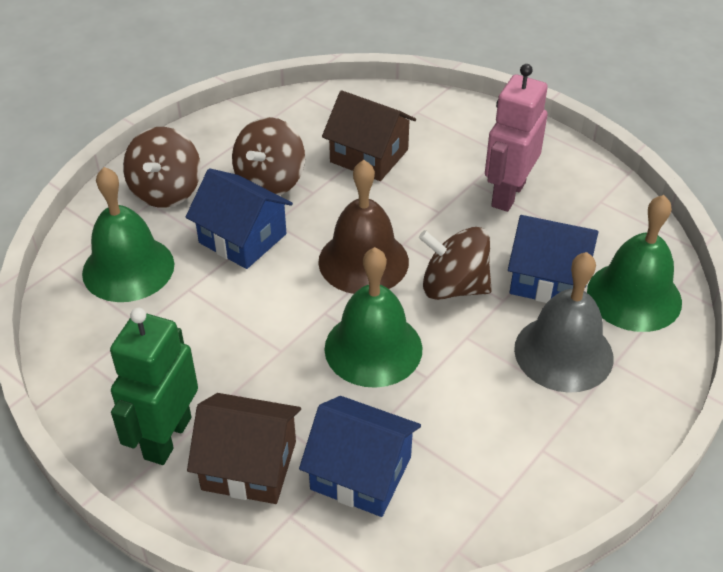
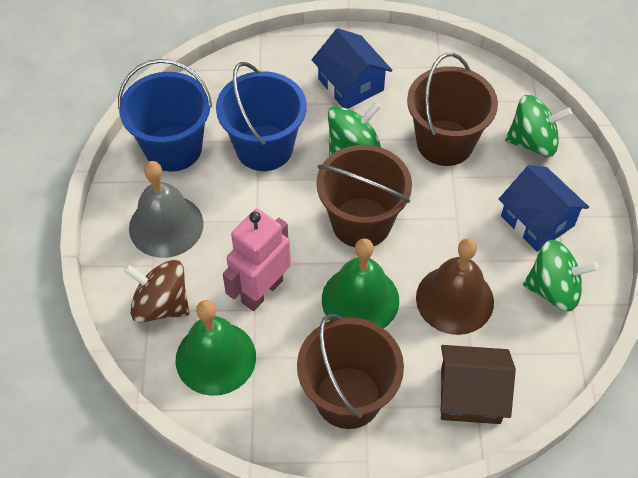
blue bucket: 0 -> 2
blue house: 3 -> 2
brown bucket: 0 -> 3
brown house: 2 -> 1
brown spinning top: 3 -> 1
green bell: 3 -> 2
green robot: 1 -> 0
green spinning top: 0 -> 3

